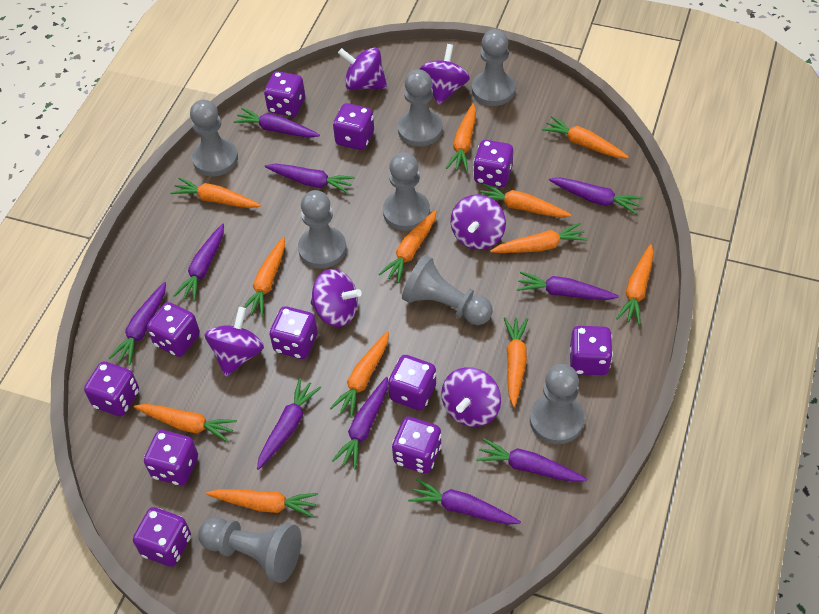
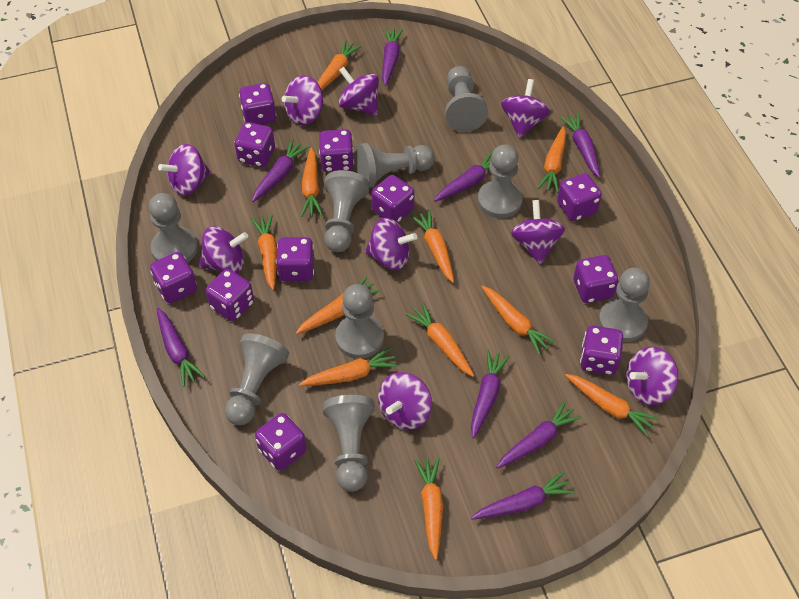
grey pawn: 8 -> 9
orange carrot: 12 -> 11
purple carrot: 10 -> 8
purple spinning top: 6 -> 9

